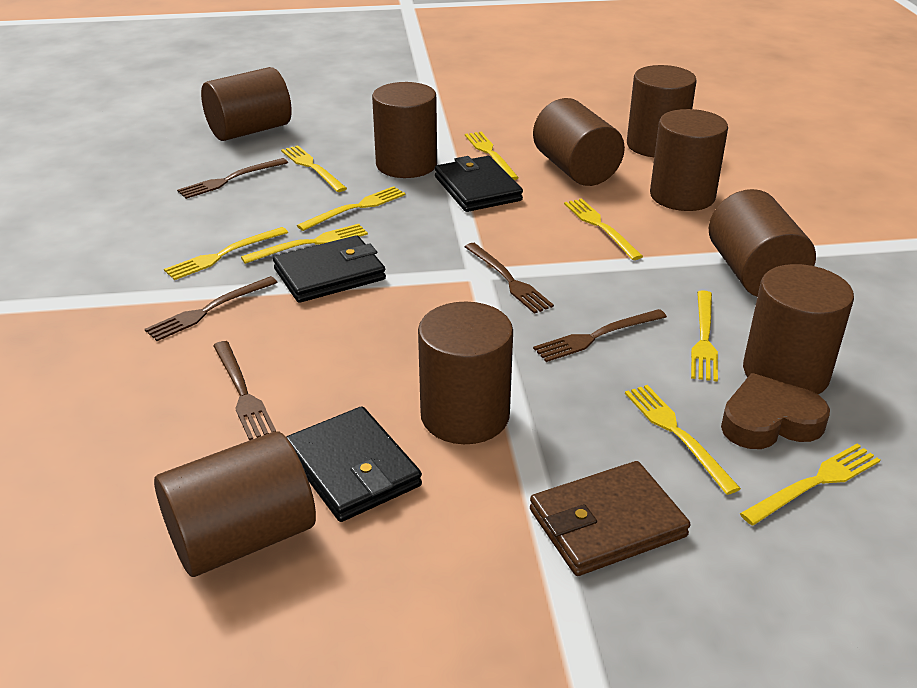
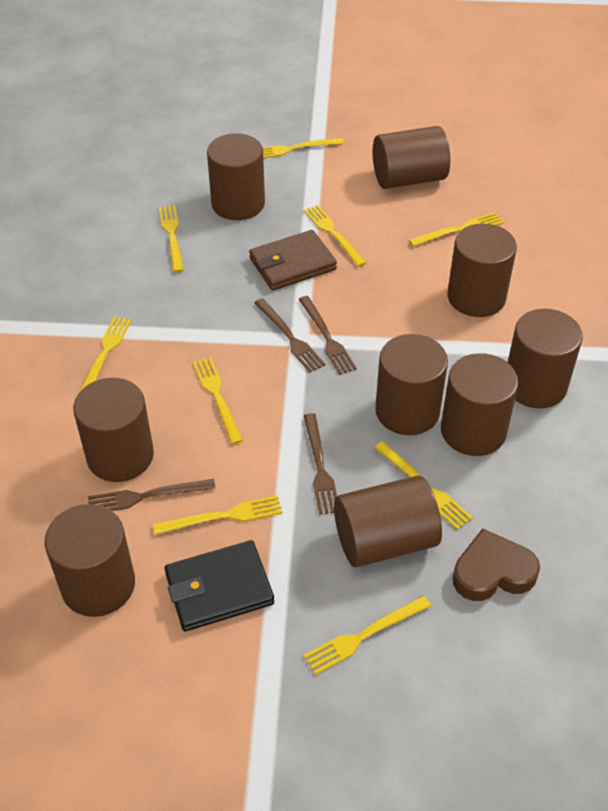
black wallet: 3 -> 1
brown fork: 5 -> 4

